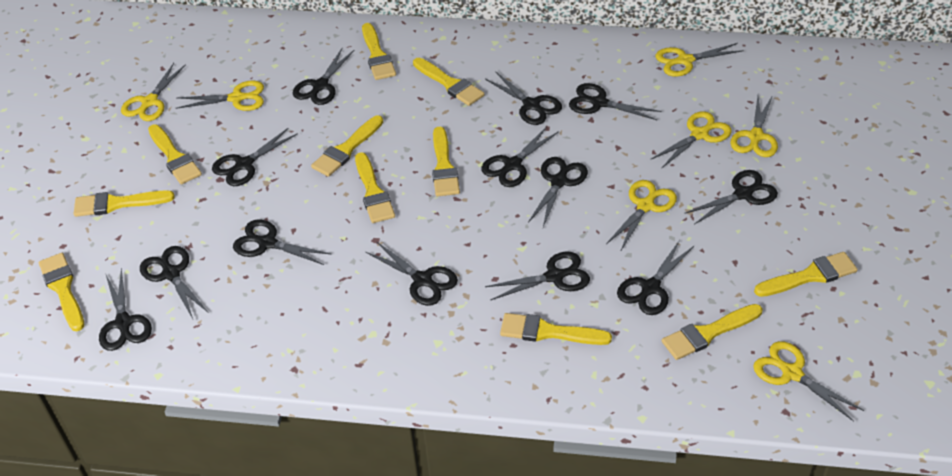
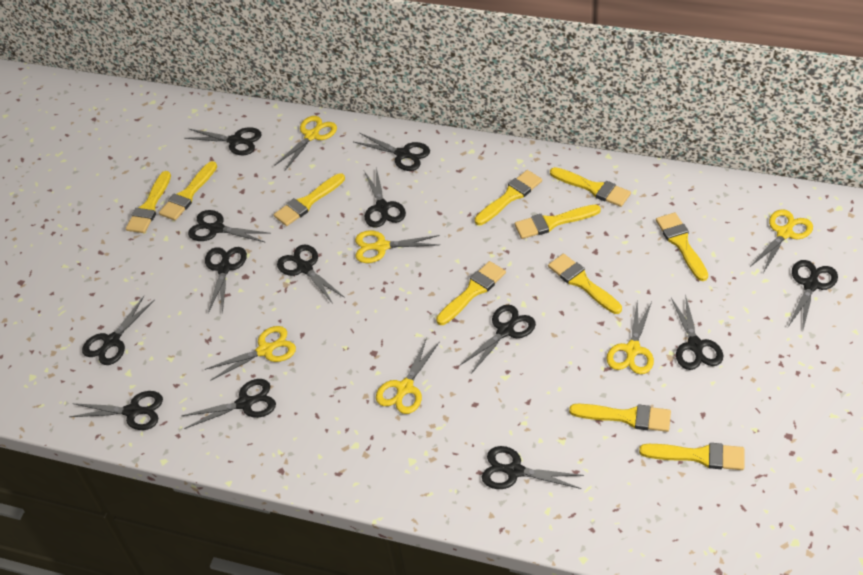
yellow scissors: 7 -> 6

